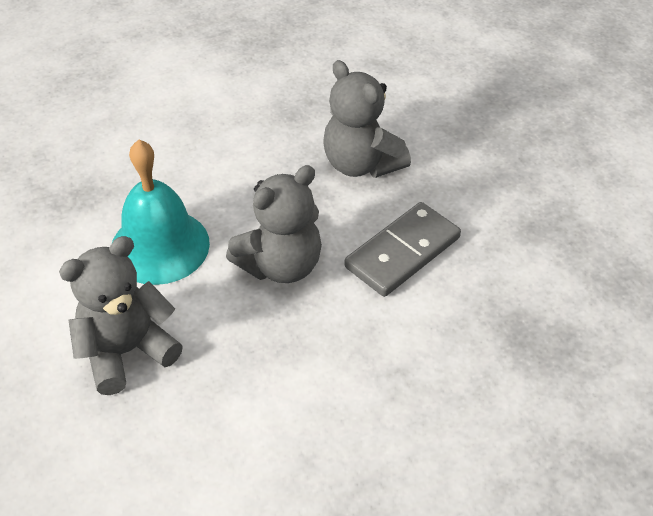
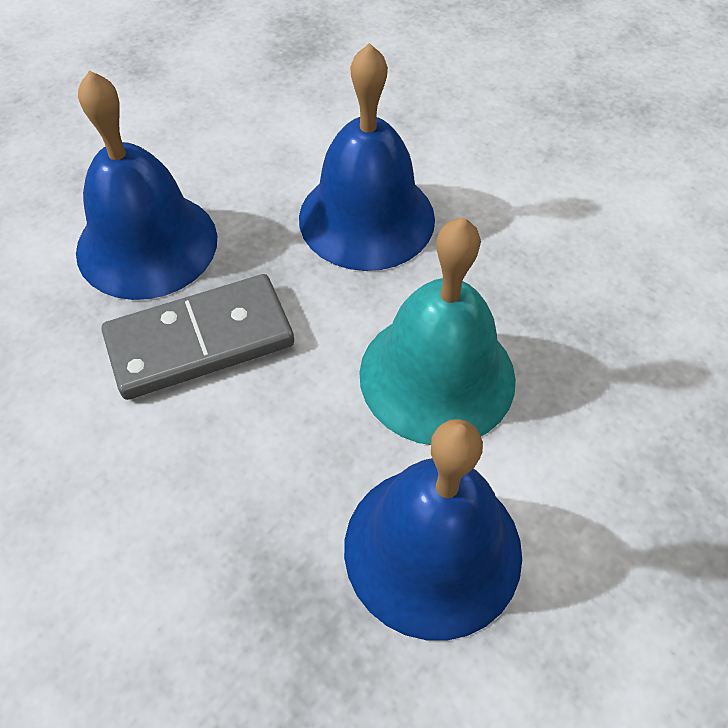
blue bell: 0 -> 3
grey teddy bear: 3 -> 0

